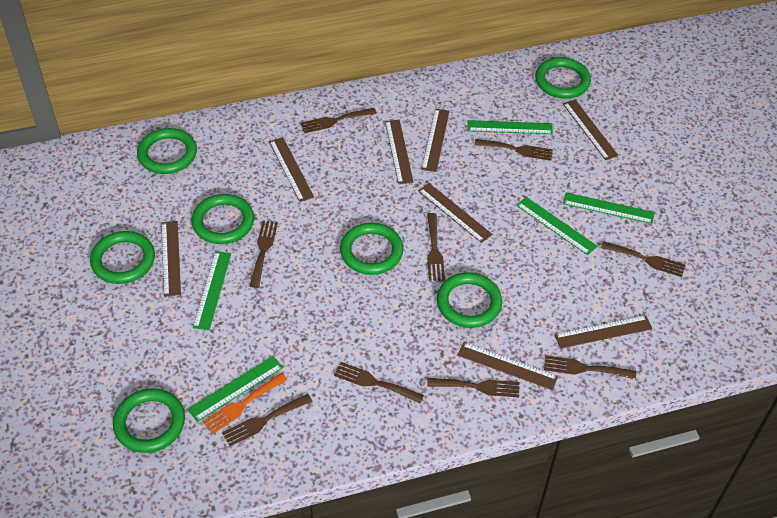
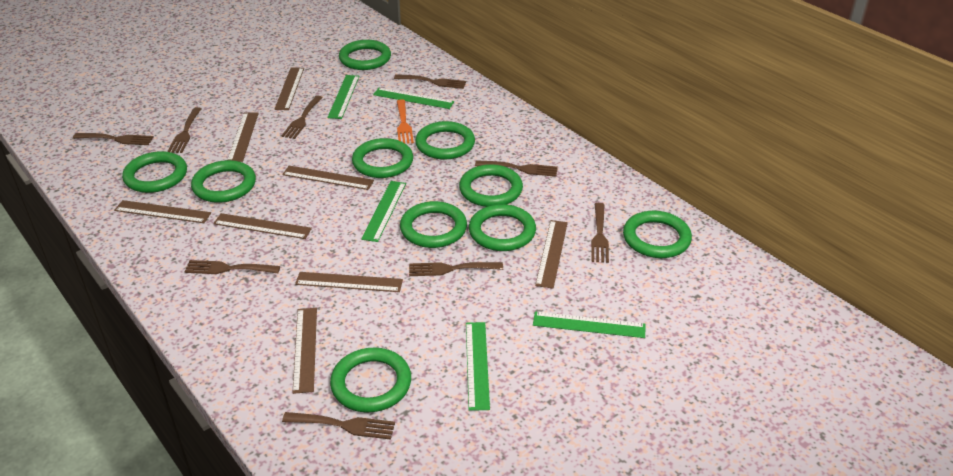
green ring: 7 -> 10

